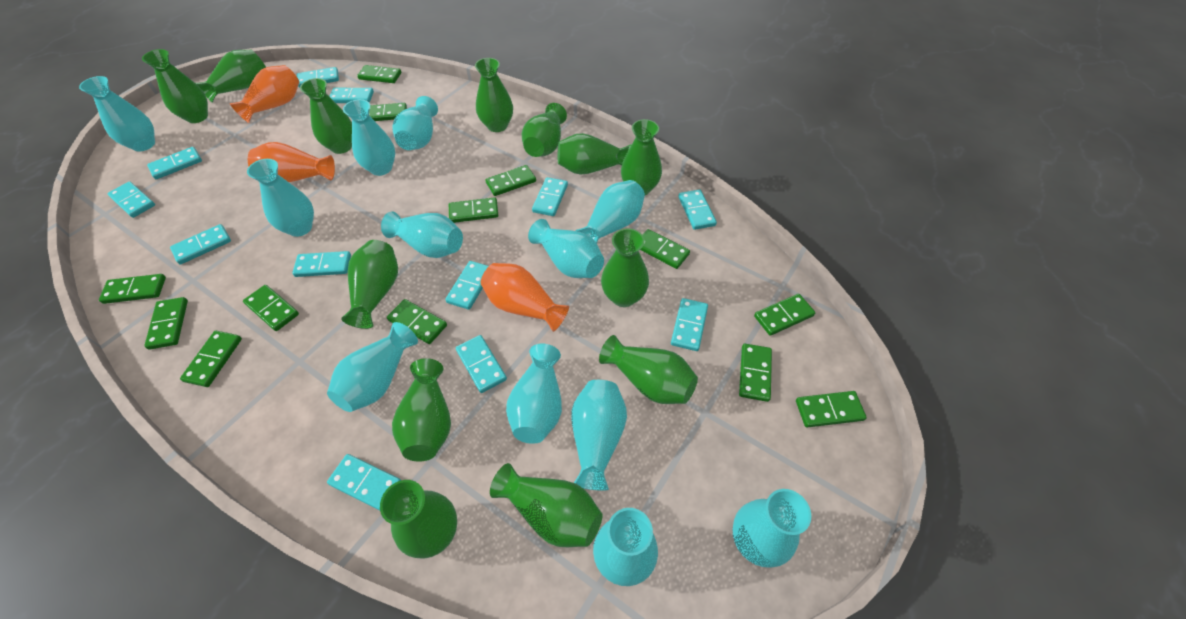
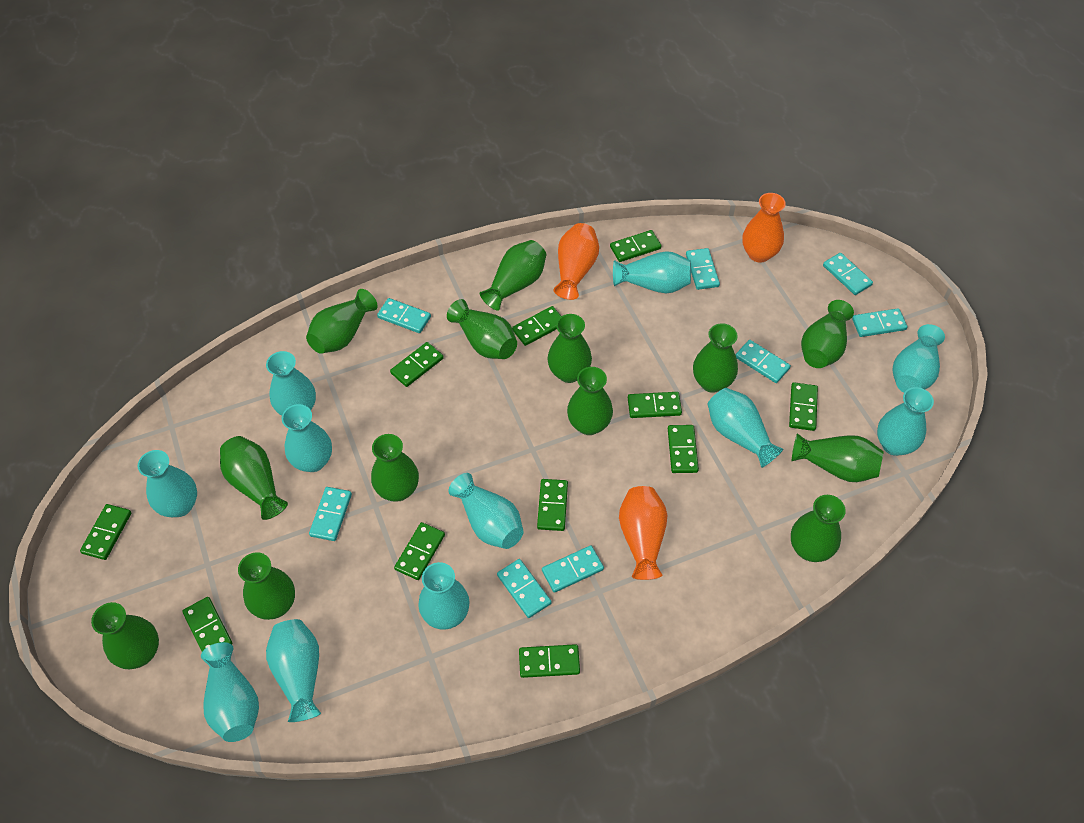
green domino: 13 -> 11
turquoise domino: 12 -> 8
turquoise vase: 12 -> 11

